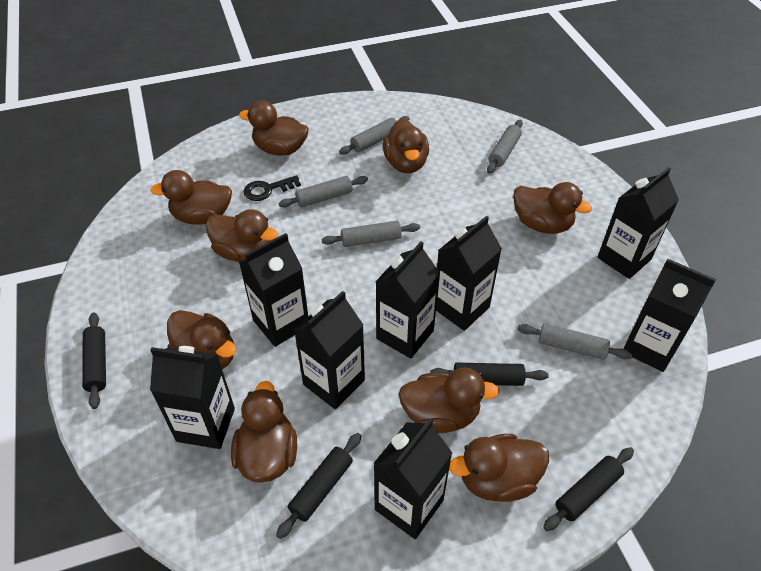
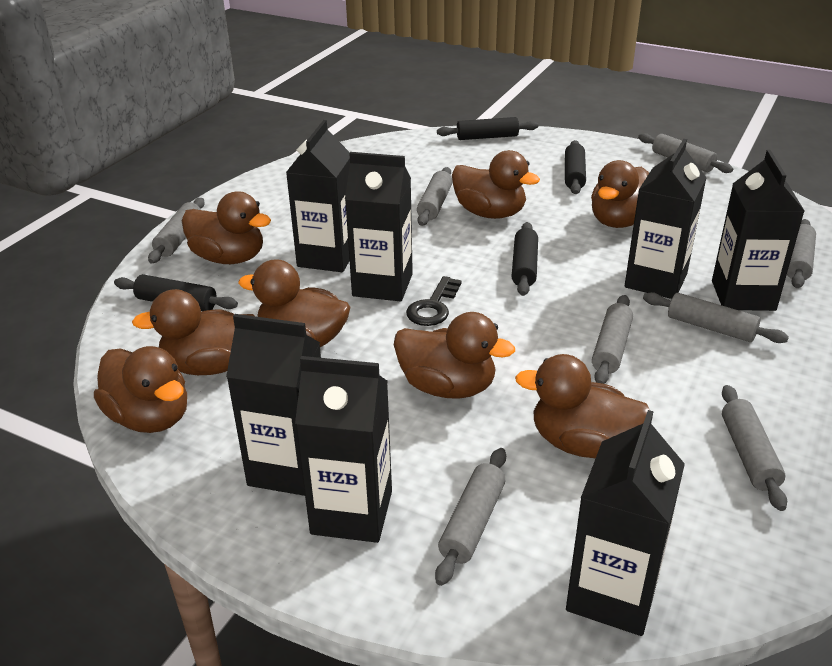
black carton: 8 -> 7
brown duck: 9 -> 8
grey rolling pin: 5 -> 8

